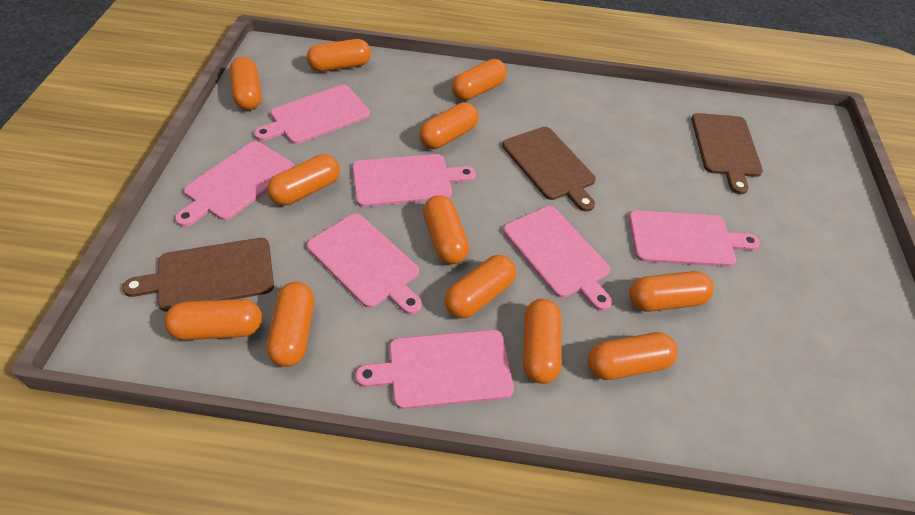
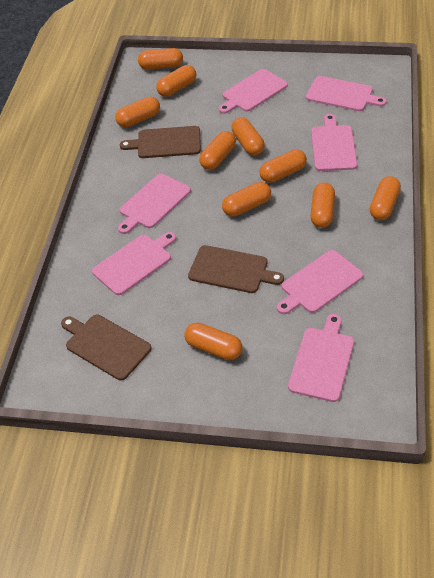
orange capsule: 12 -> 10

